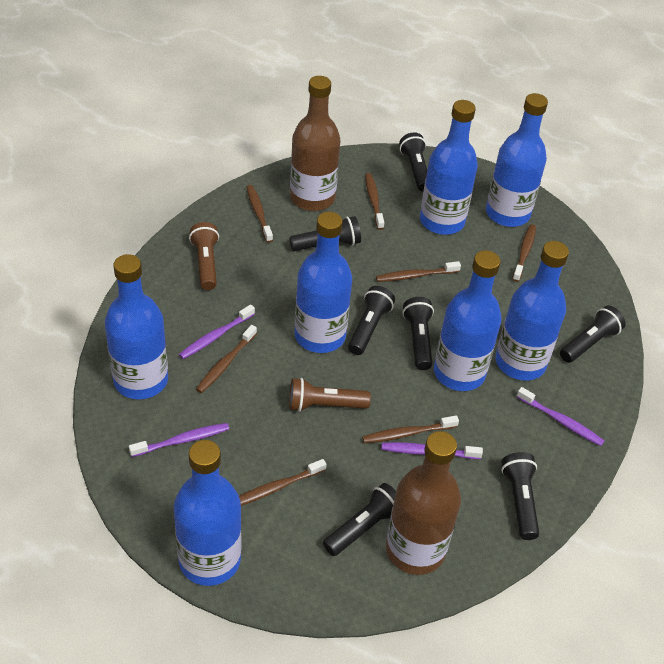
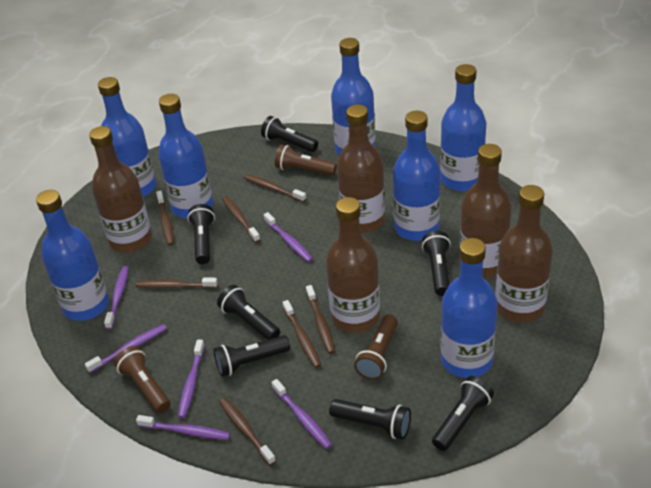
brown bottle: 2 -> 5
brown flashlight: 2 -> 3
purple toothbrush: 4 -> 6

